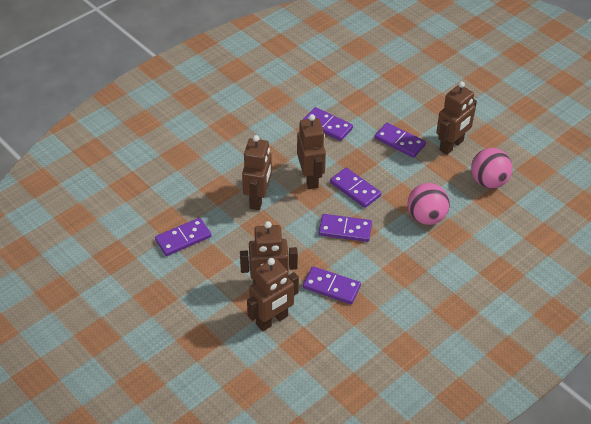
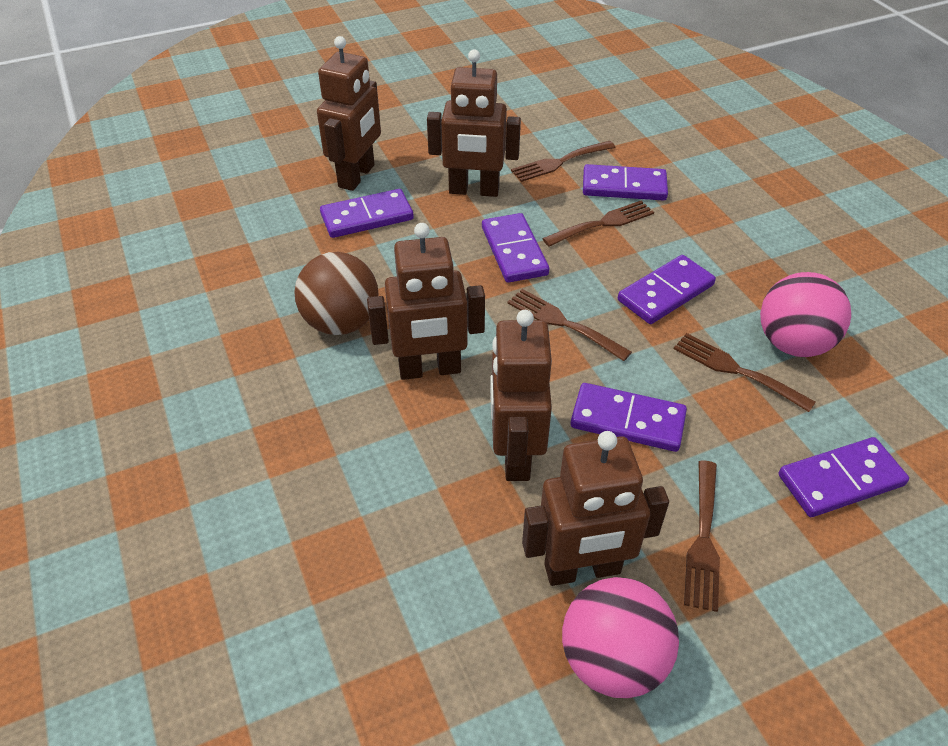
brown ball: 0 -> 1
brown fork: 0 -> 5

